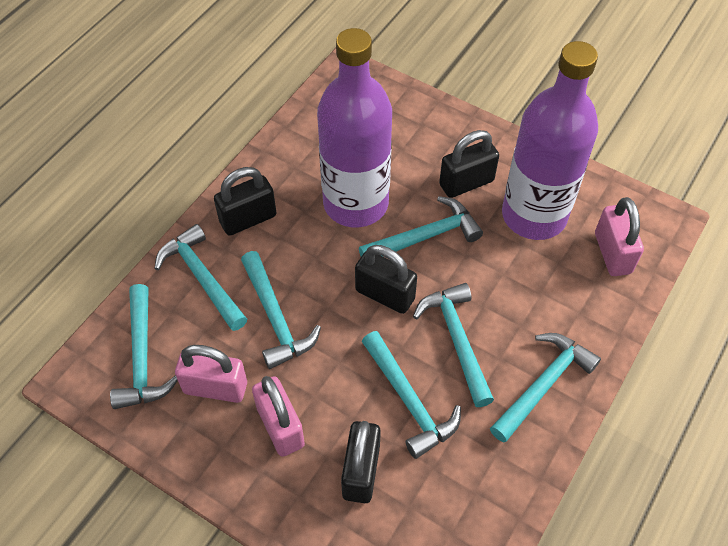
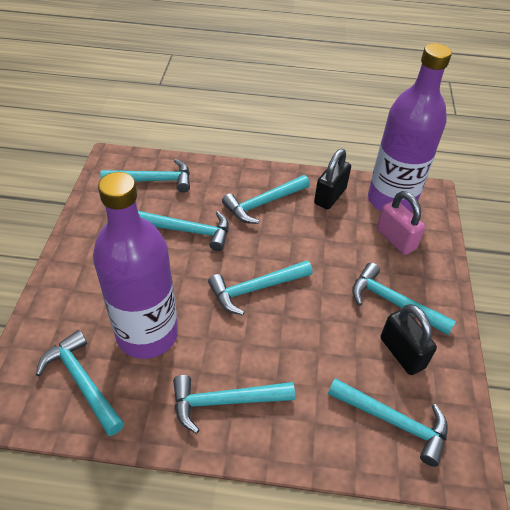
black padlock: 4 -> 2
pink padlock: 3 -> 1
turquoise hammer: 7 -> 8

